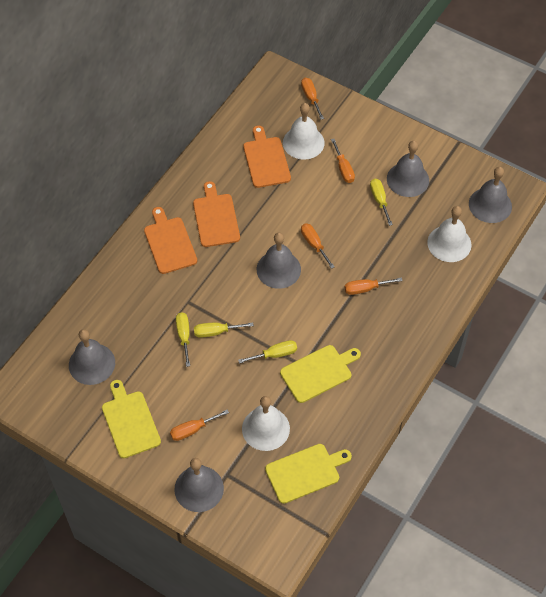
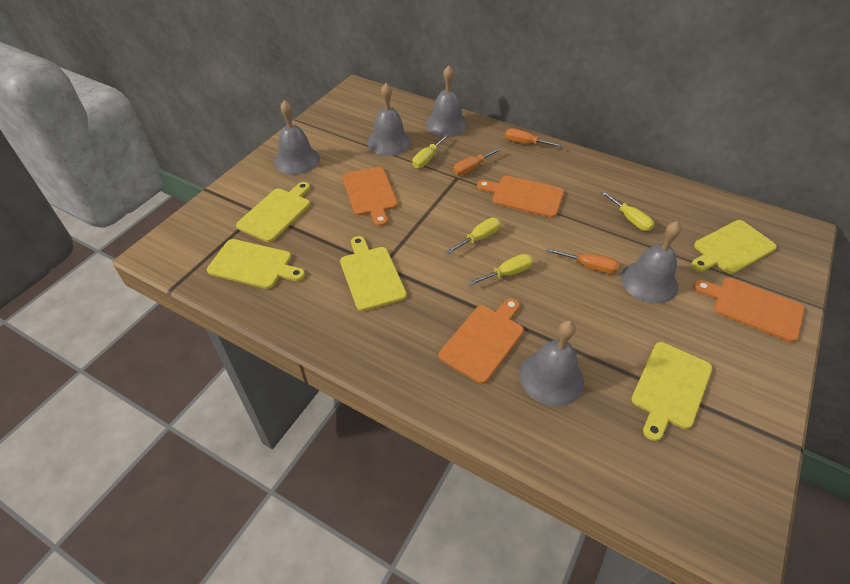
orange cutting board: 3 -> 4
orange screwdriver: 5 -> 3
white bell: 3 -> 0
yellow cutting board: 3 -> 5

